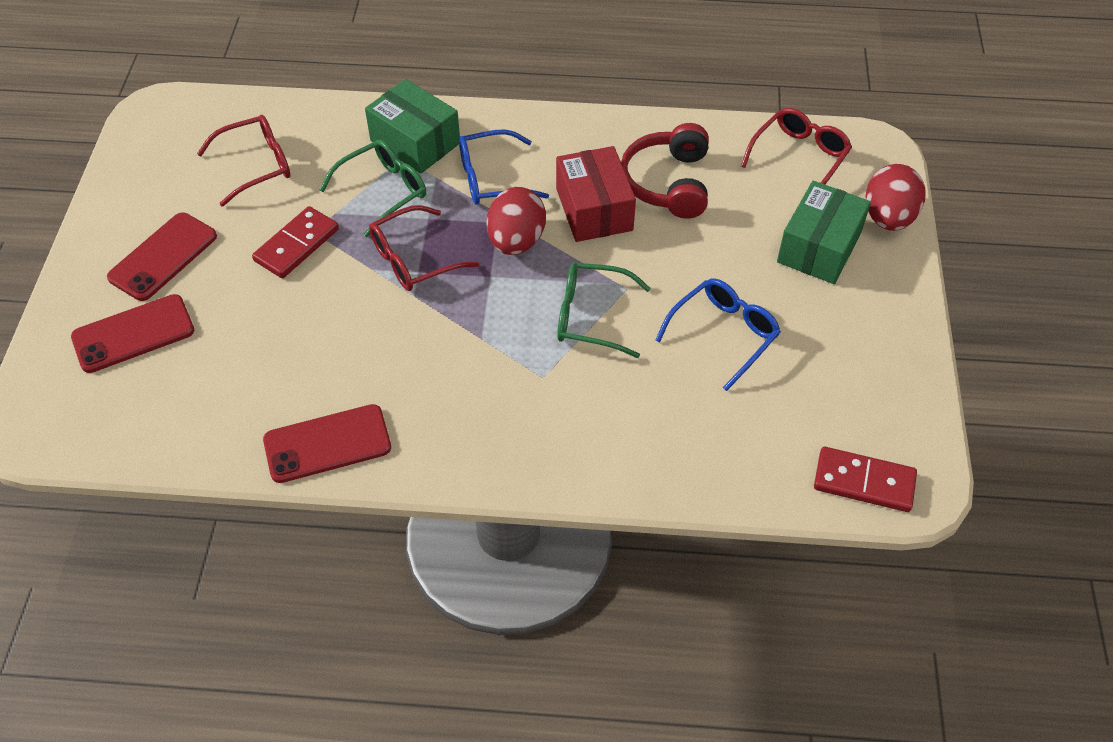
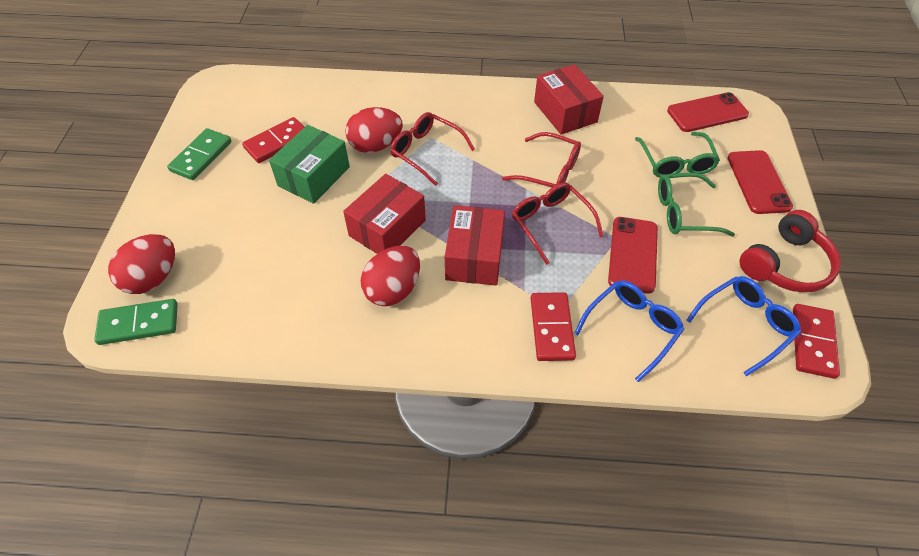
green box: 2 -> 1
green domino: 0 -> 2
red box: 1 -> 3
red domino: 2 -> 3
red egg: 2 -> 3

